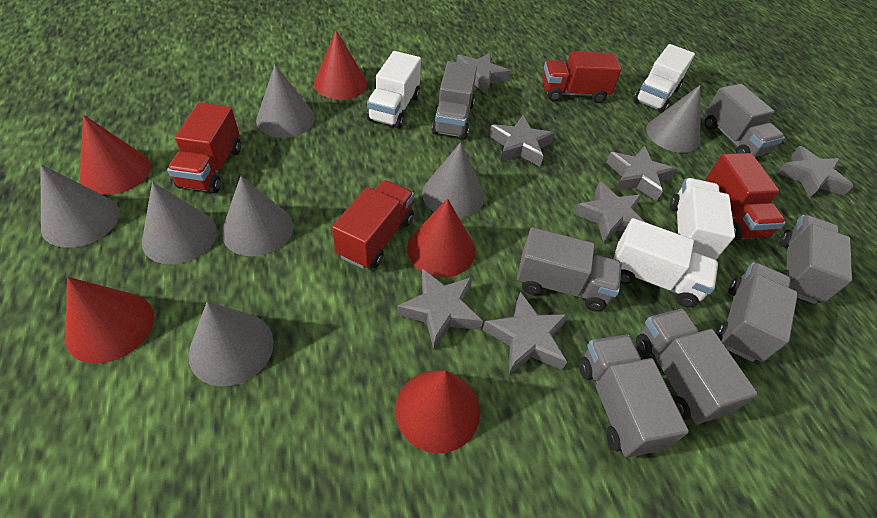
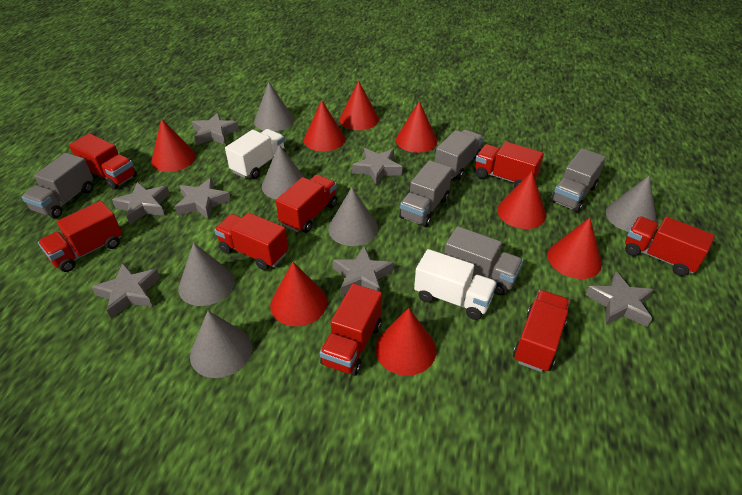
grey cone: 7 -> 6
grey truck: 7 -> 5
red cone: 5 -> 8
red truck: 4 -> 8
white truck: 4 -> 2

